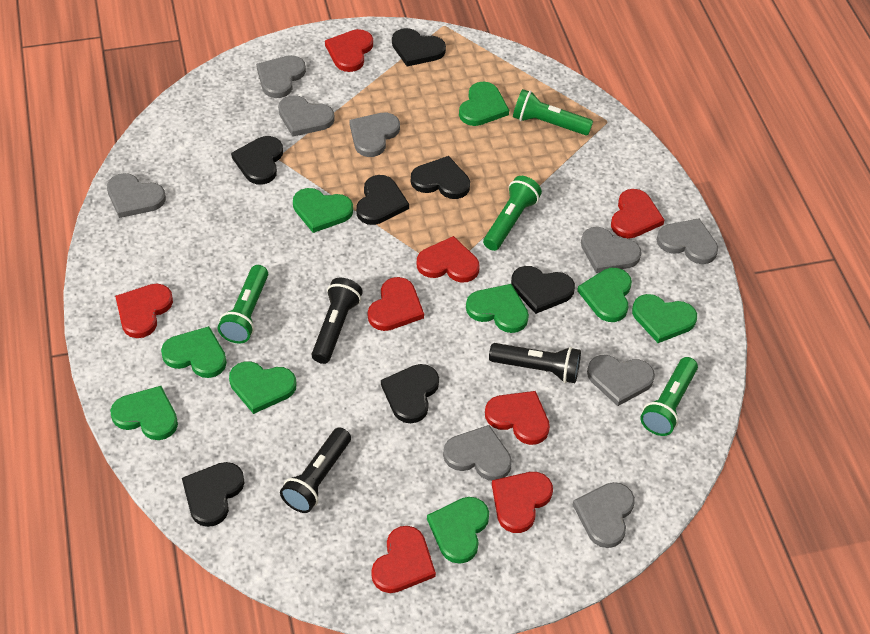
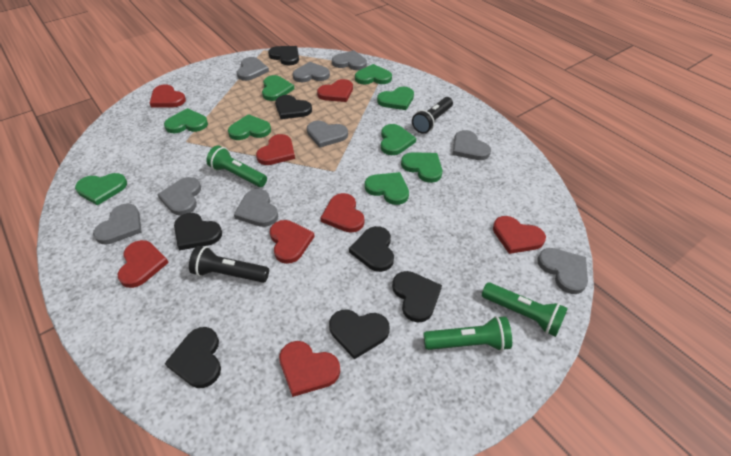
black flashlight: 3 -> 2
green flashlight: 4 -> 3

